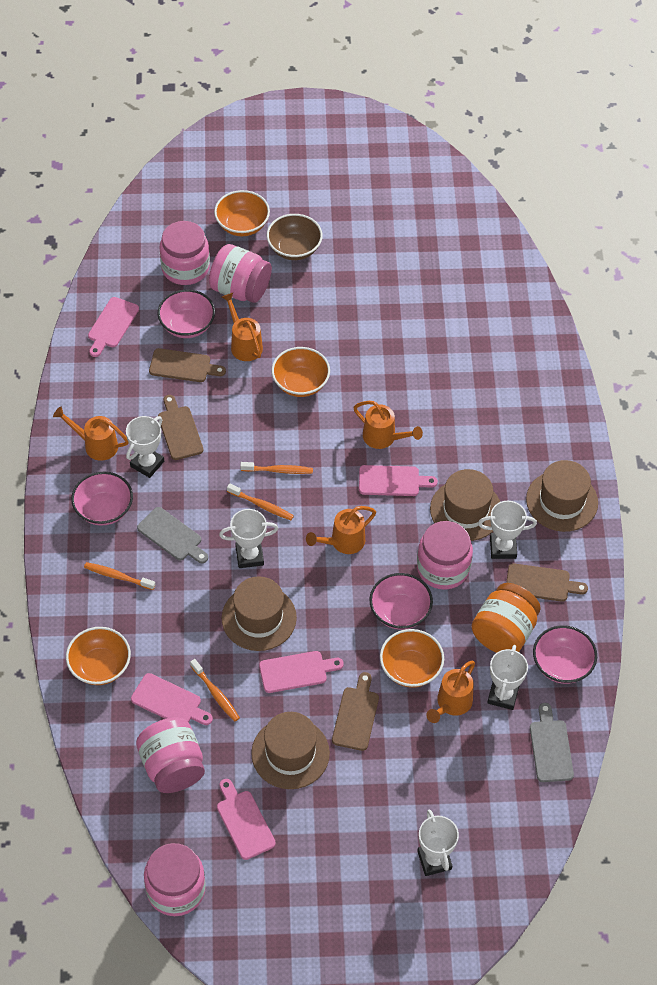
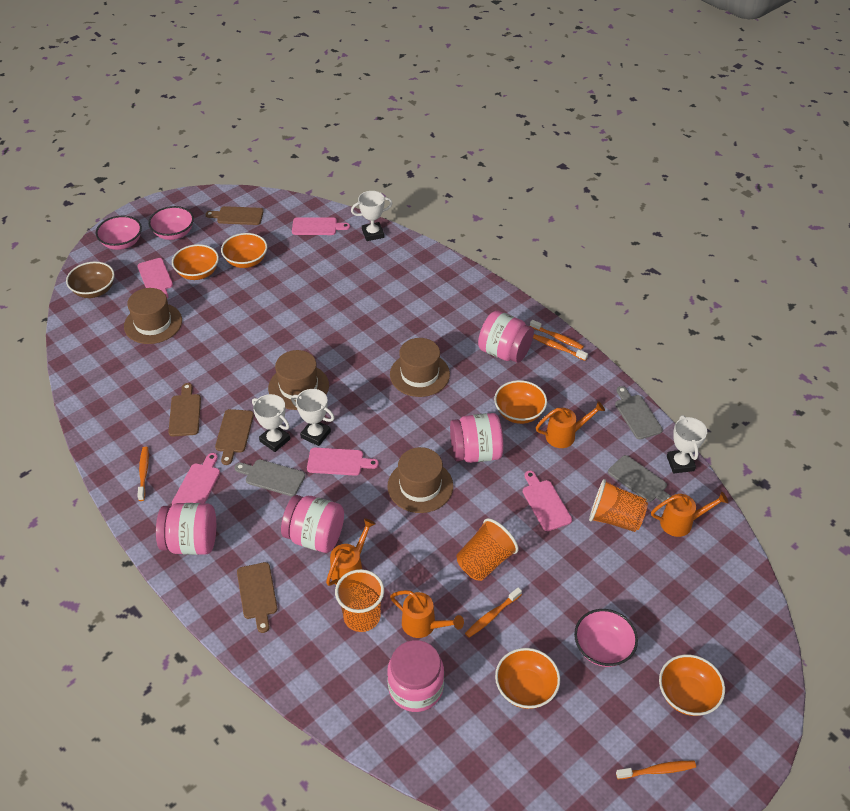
grey cutting board: 2 -> 3
orange bowl: 4 -> 5
orange cup: 0 -> 3
orange jar: 1 -> 0
orange toothbrush: 4 -> 5
orange watering can: 5 -> 4
pink bowl: 4 -> 3
white trophy: 5 -> 4

